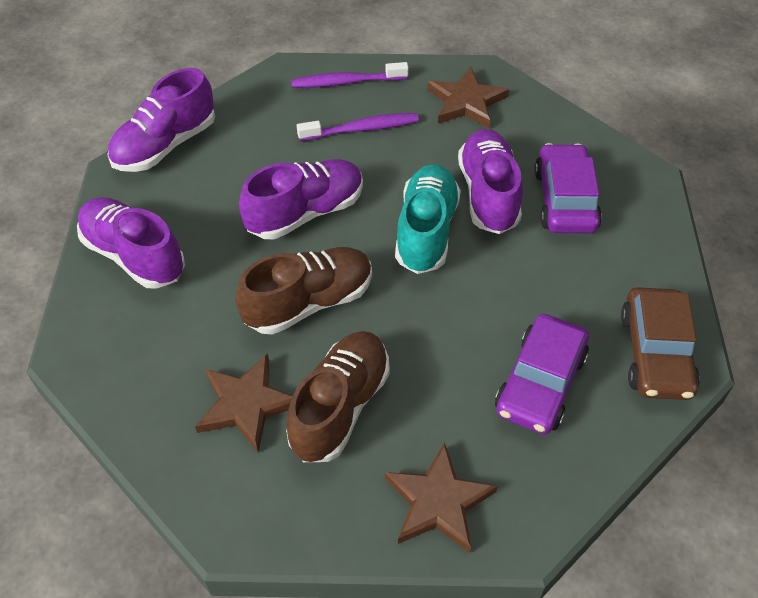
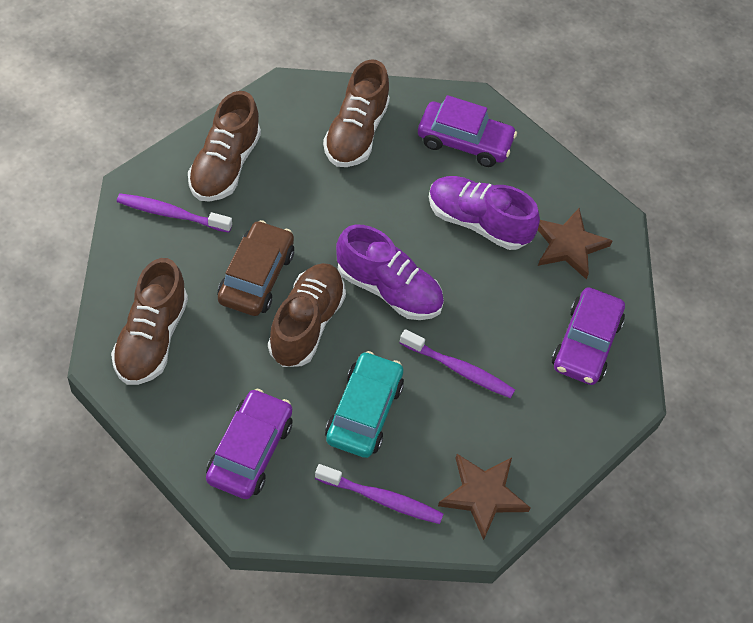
brown shoe: 2 -> 4
brown star: 3 -> 2
purple car: 2 -> 3
purple shoe: 4 -> 2
purple toothbrush: 2 -> 3
turquoise car: 0 -> 1
turquoise shoe: 1 -> 0

